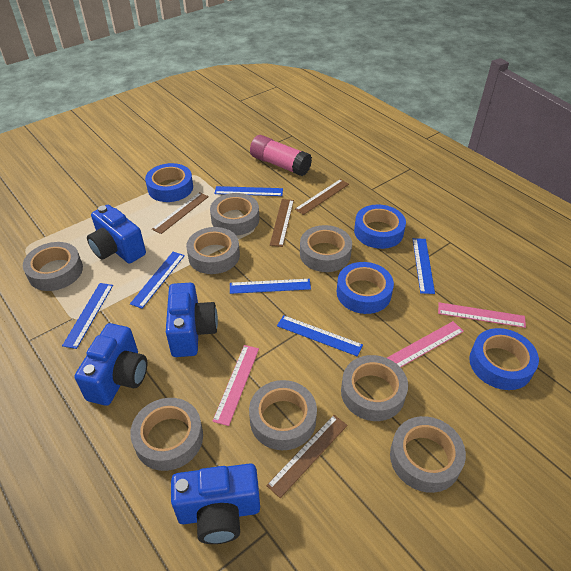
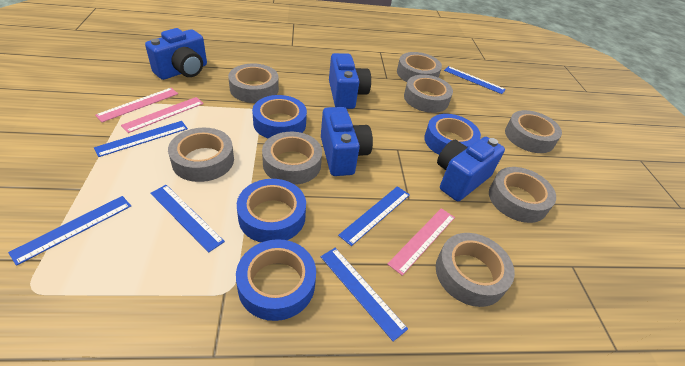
brown ruler: 4 -> 0
pink glue stick: 1 -> 0

